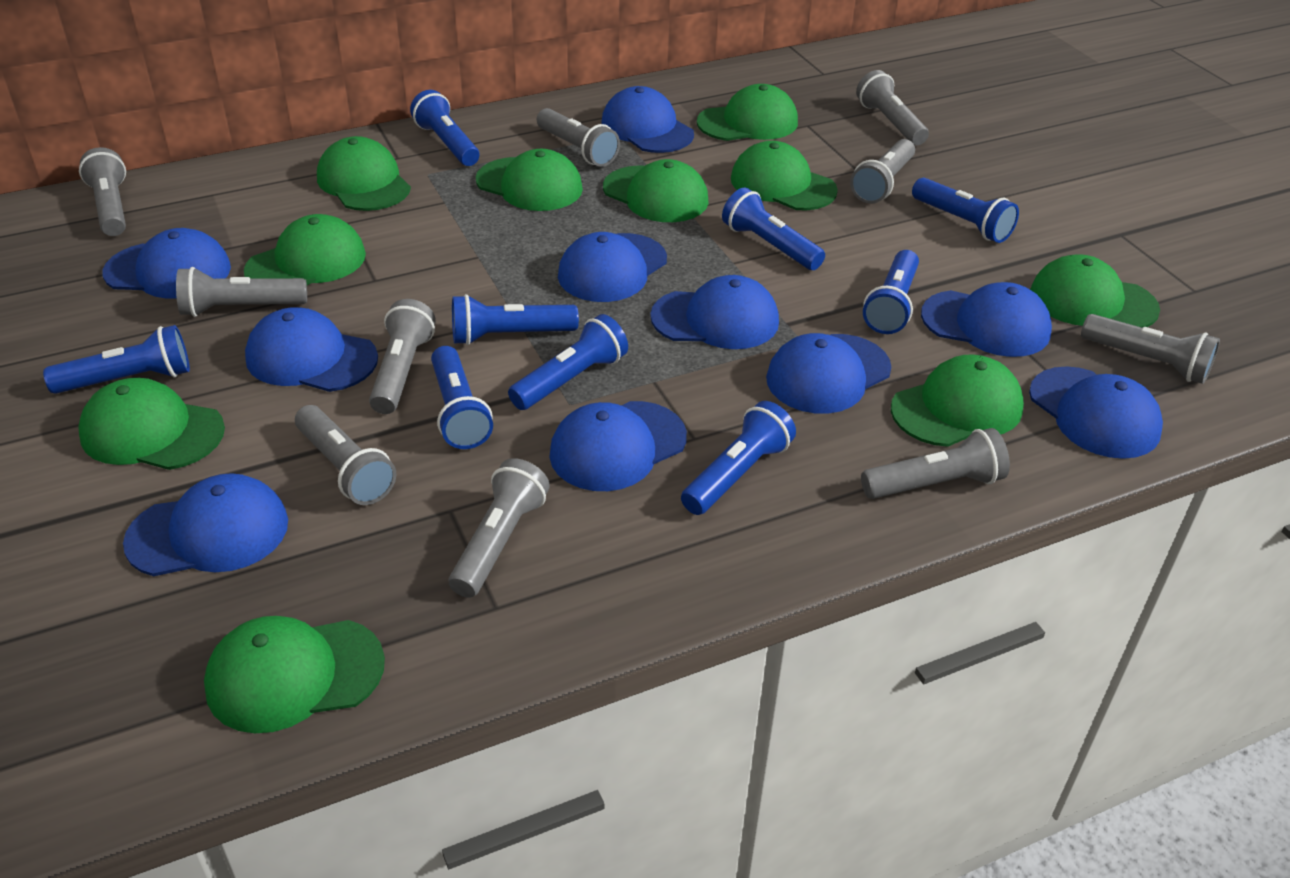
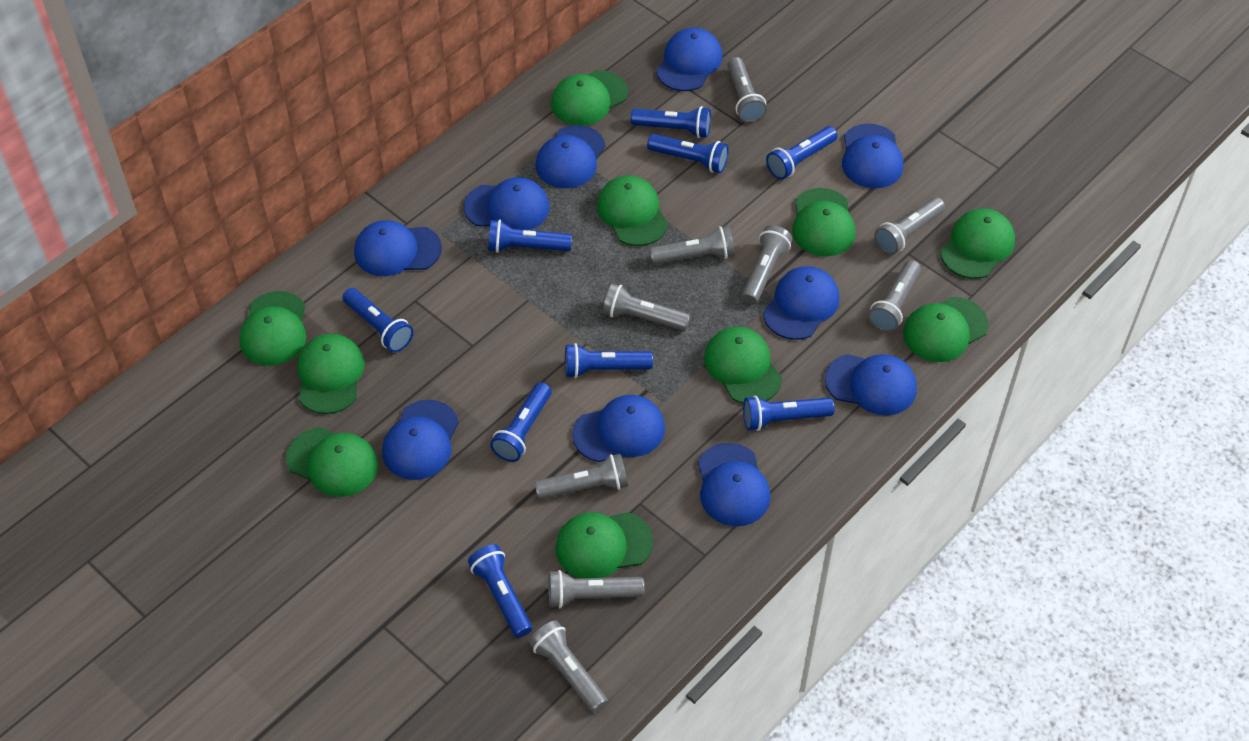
grey flashlight: 10 -> 9

